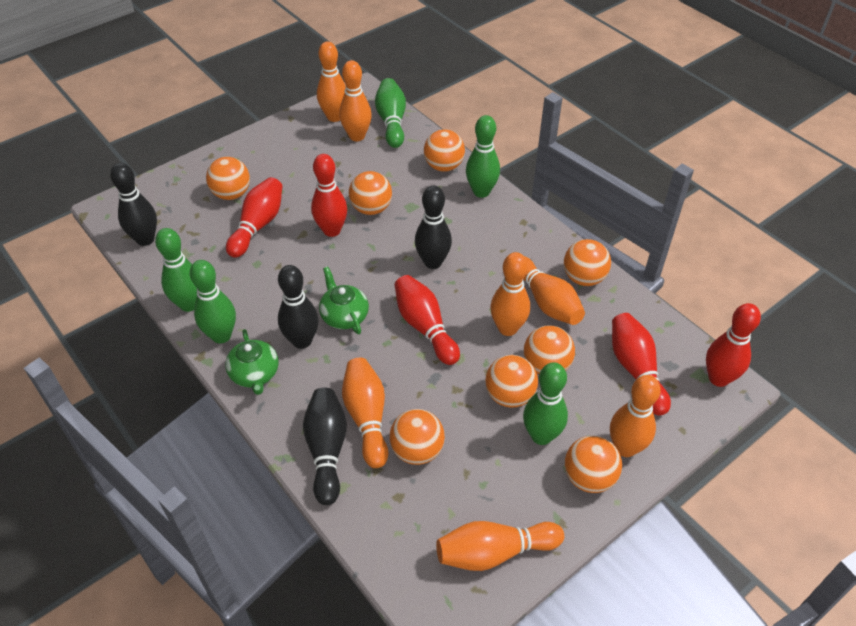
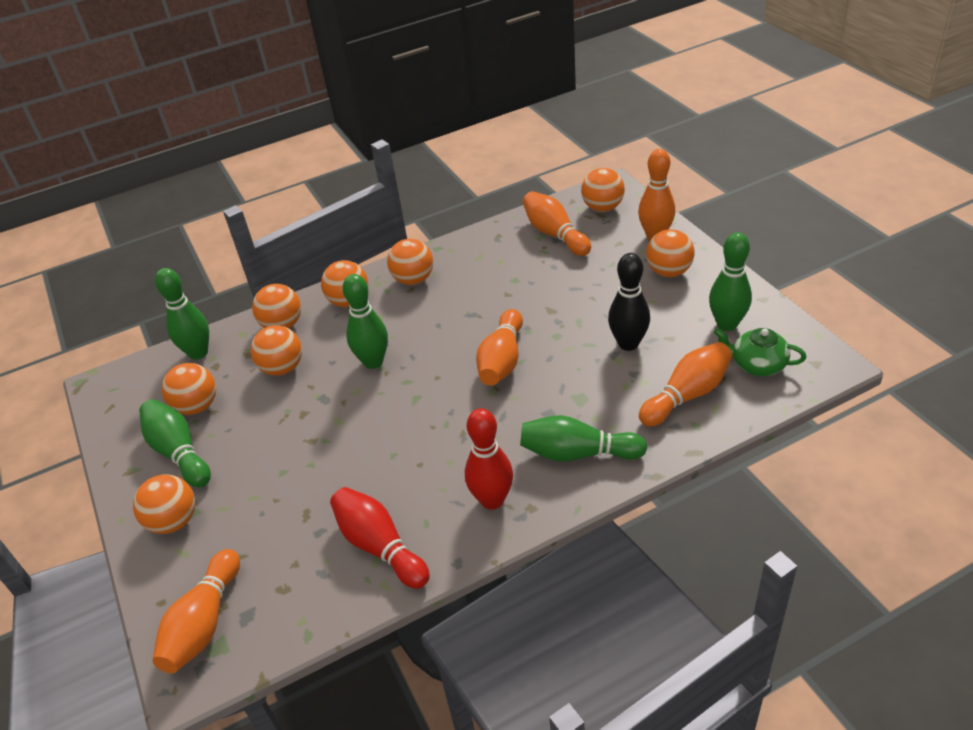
black bowling pin: 4 -> 1
green teapot: 2 -> 1
orange bowling pin: 7 -> 5
red bowling pin: 5 -> 2

